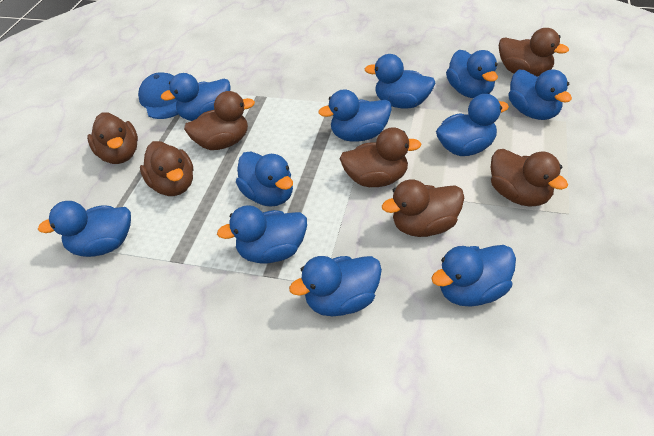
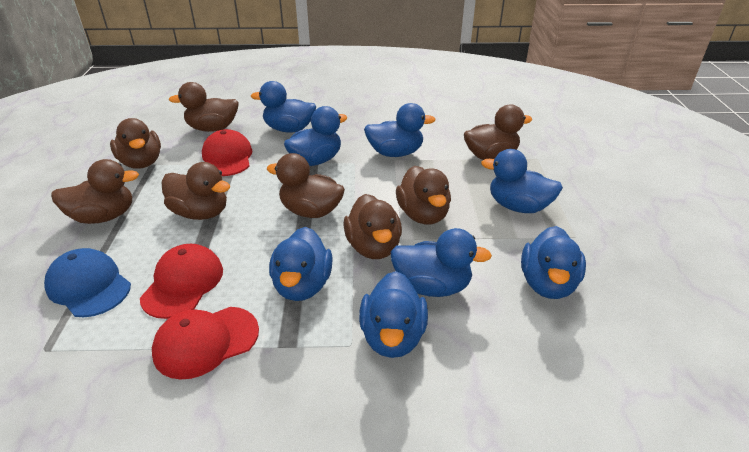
blue duck: 11 -> 8
brown duck: 7 -> 8
red cap: 0 -> 3

